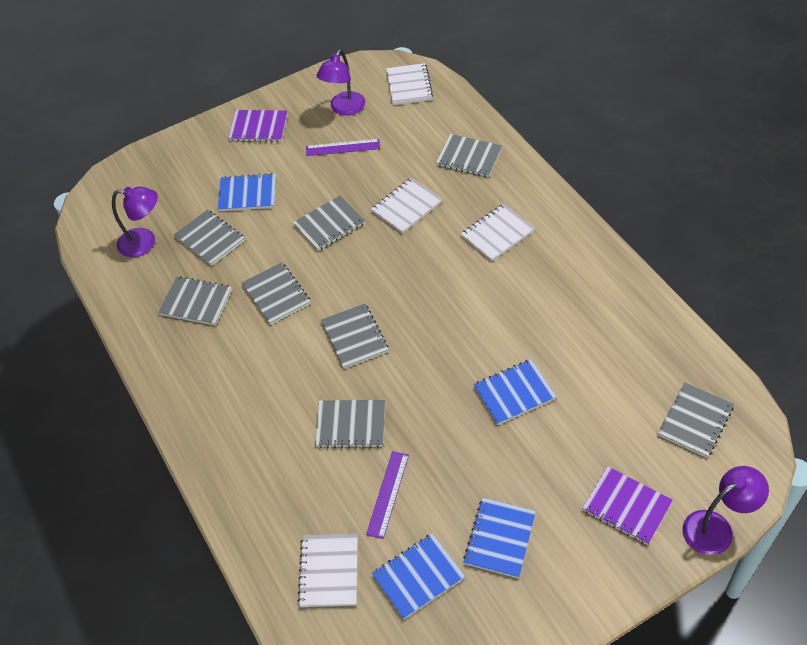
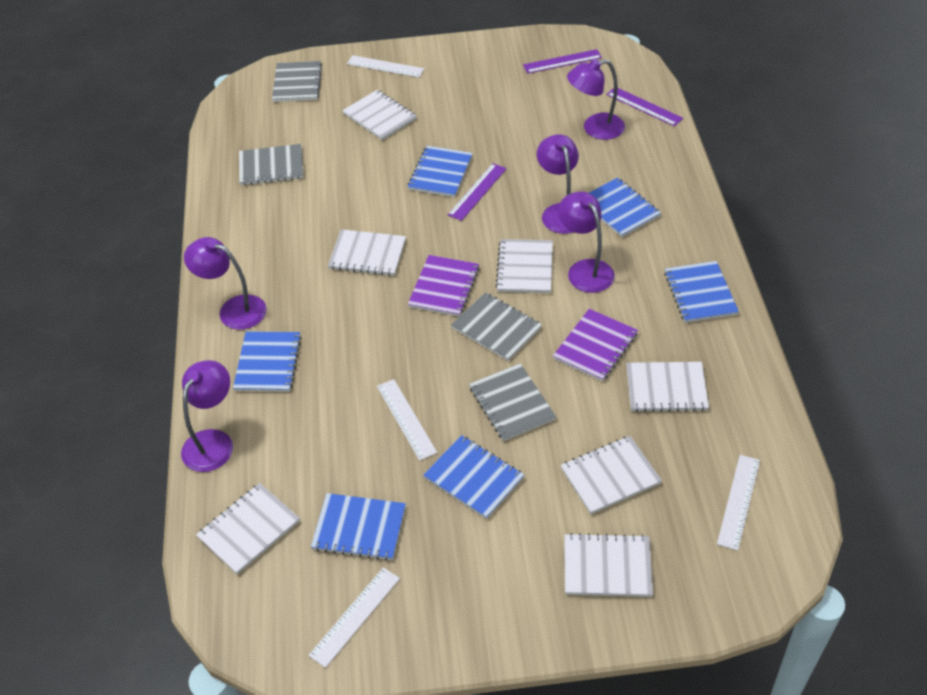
blue notebook: 4 -> 6
grey notebook: 8 -> 4
purple lamp: 3 -> 5
purple ruler: 2 -> 3
white notebook: 4 -> 7
white ruler: 0 -> 4

